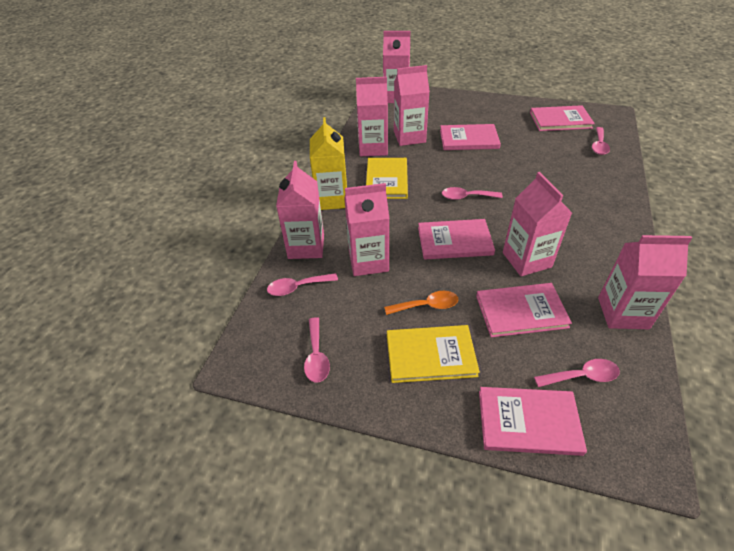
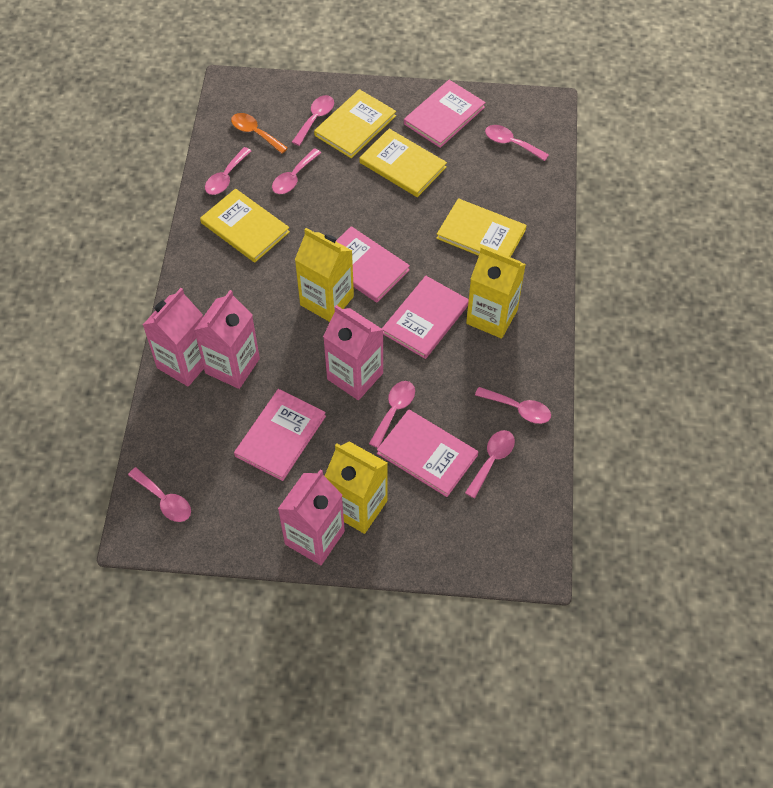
pink carton: 7 -> 4
pink spoon: 5 -> 8
yellow book: 2 -> 4
yellow carton: 1 -> 3

